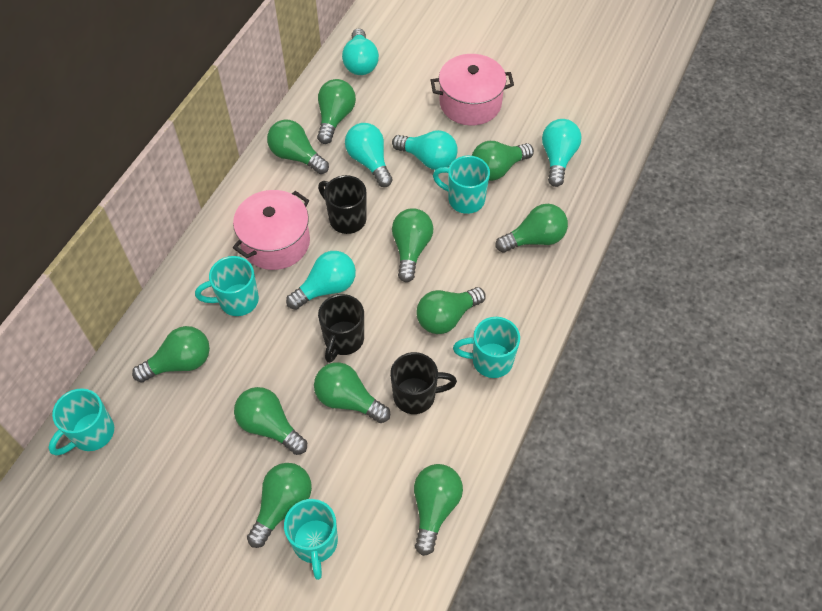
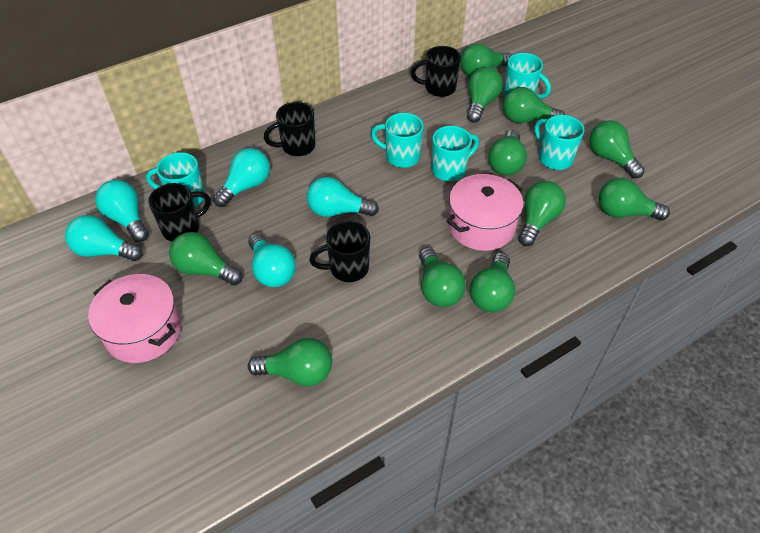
black mug: 3 -> 4

